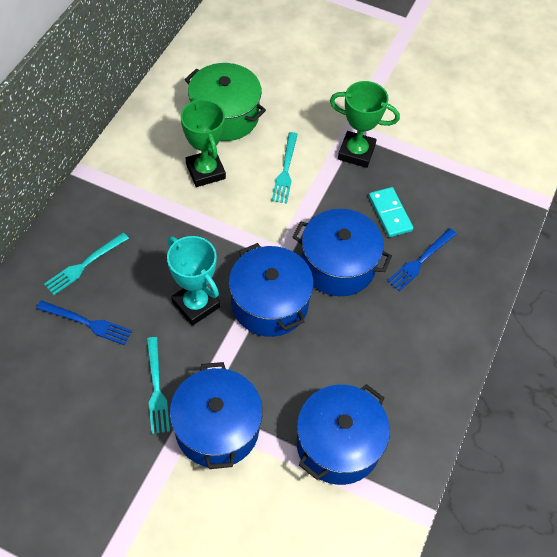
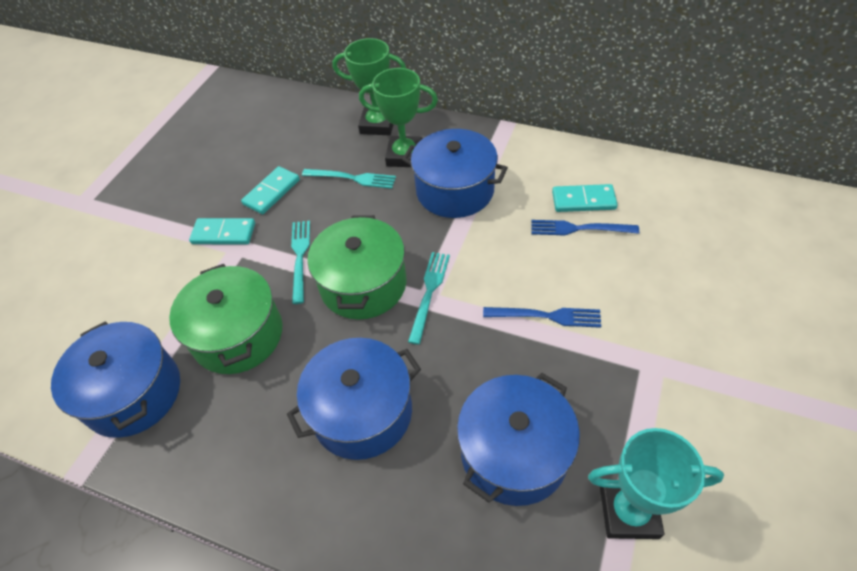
green pot: 1 -> 2
turquoise domino: 1 -> 3

